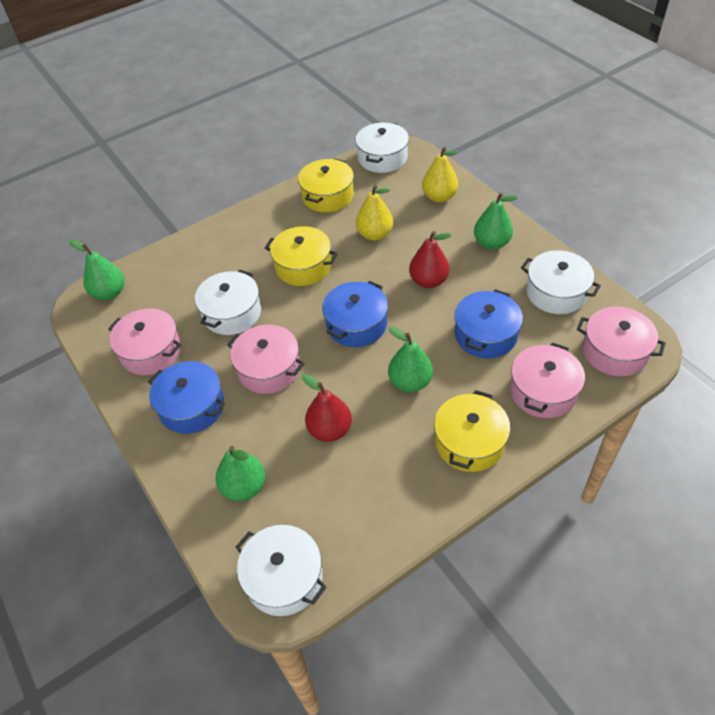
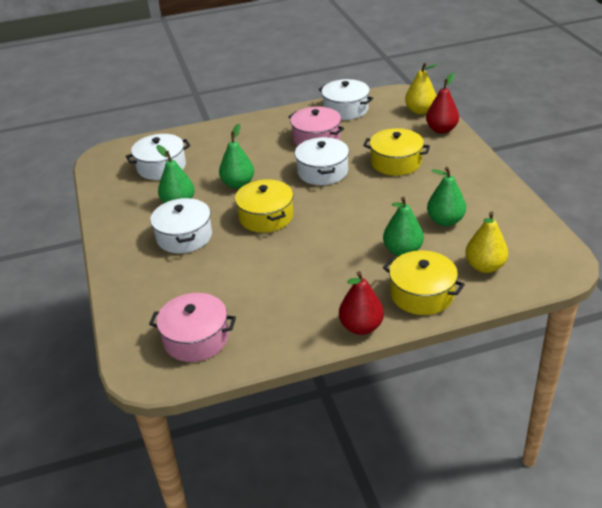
blue pot: 3 -> 0
pink pot: 4 -> 2

